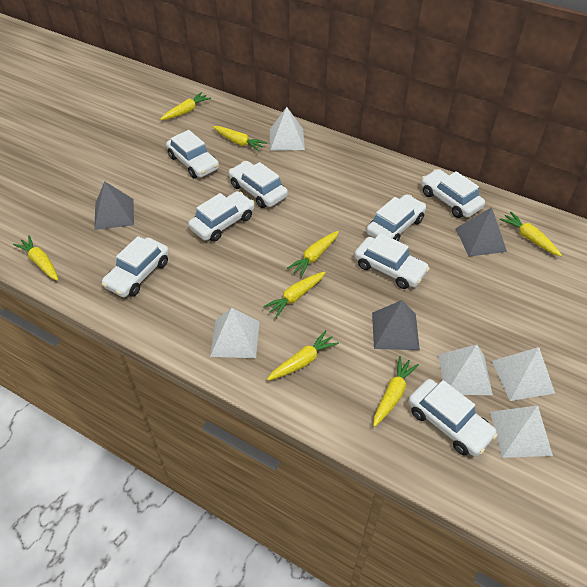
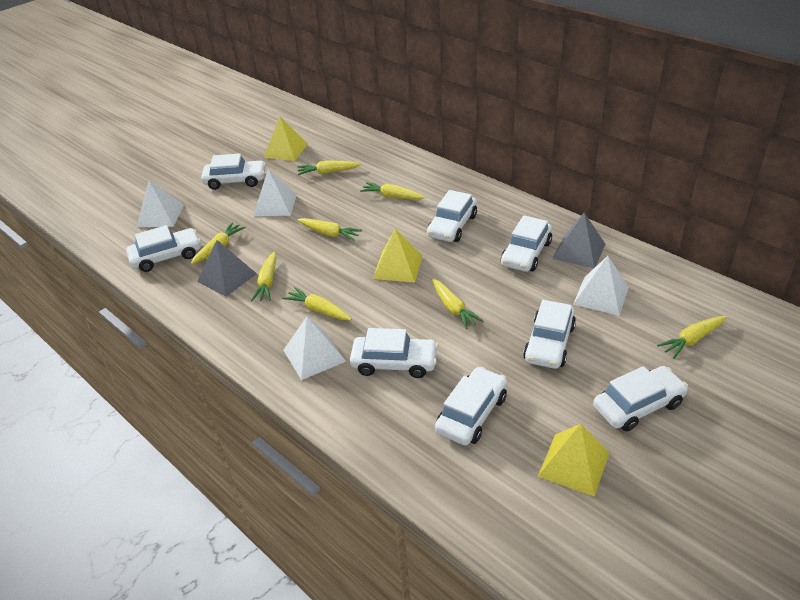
grey pyramid: 3 -> 2
white pyramid: 5 -> 4
yellow pyramid: 0 -> 3

